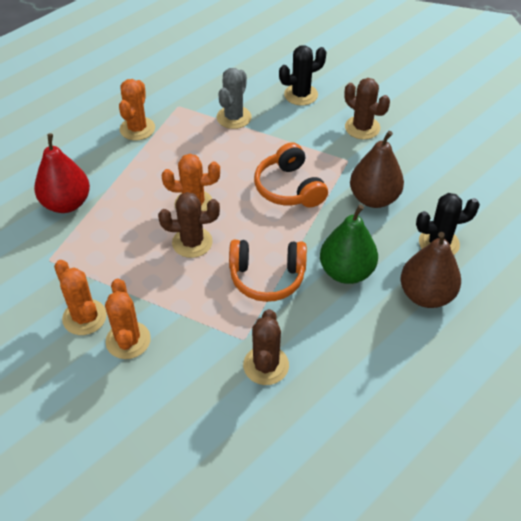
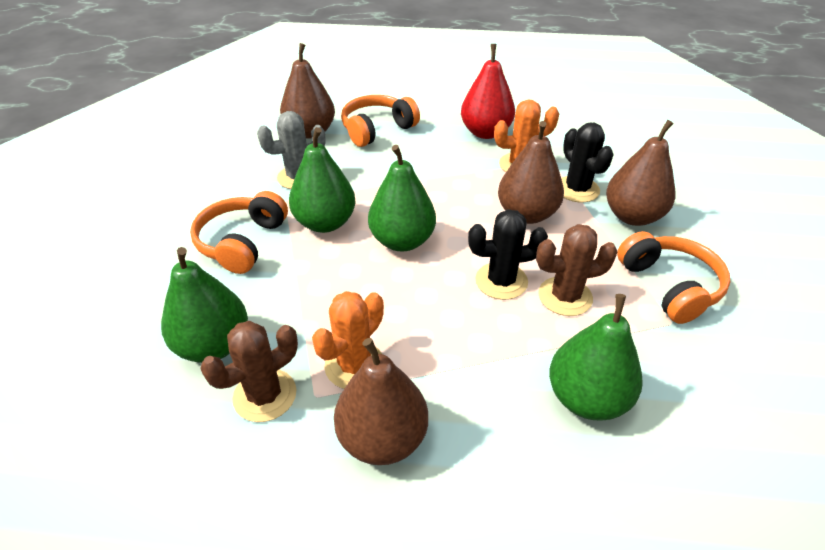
brown cactus: 3 -> 2
brown pear: 2 -> 4
green pear: 1 -> 4
orange cactus: 4 -> 2
orange headphones: 2 -> 3

